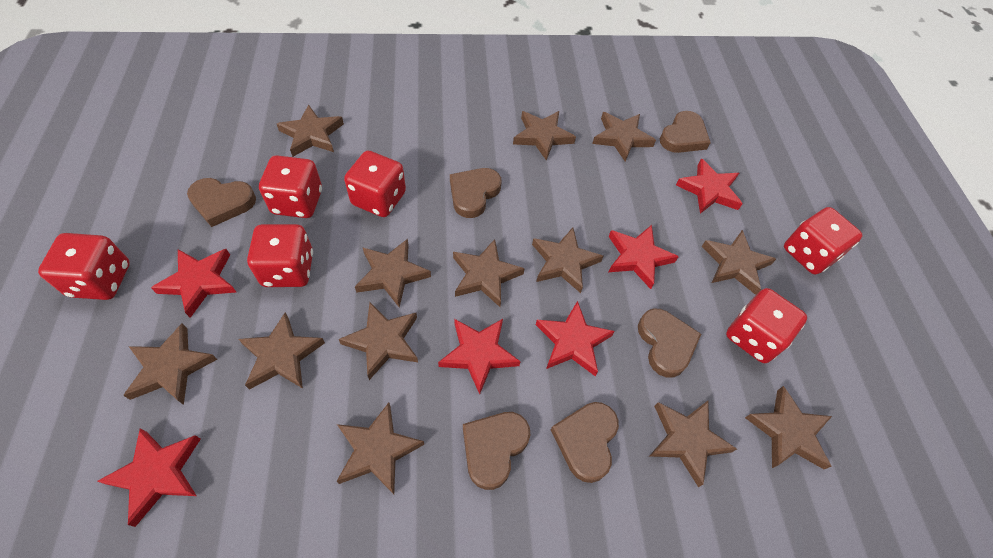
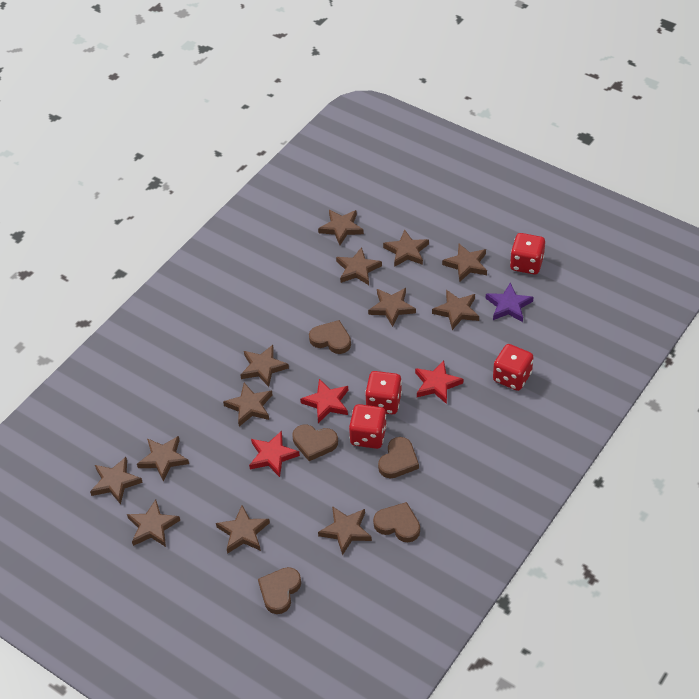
brown heart: 6 -> 5
purple star: 0 -> 1
red dice: 6 -> 4
red star: 6 -> 3

